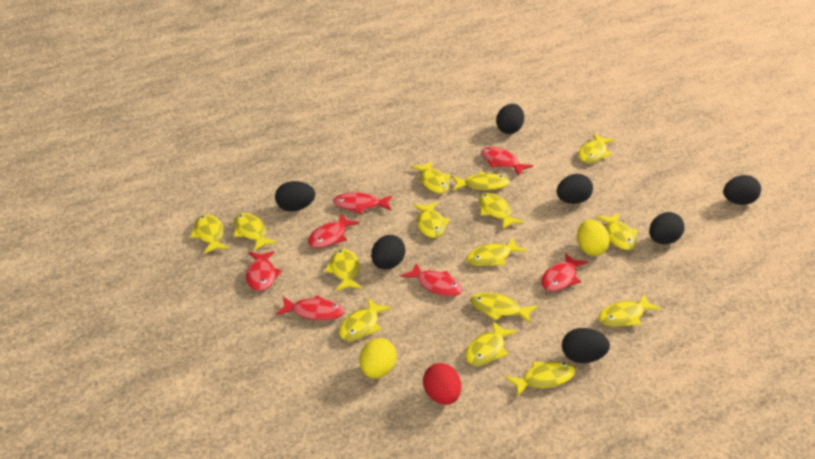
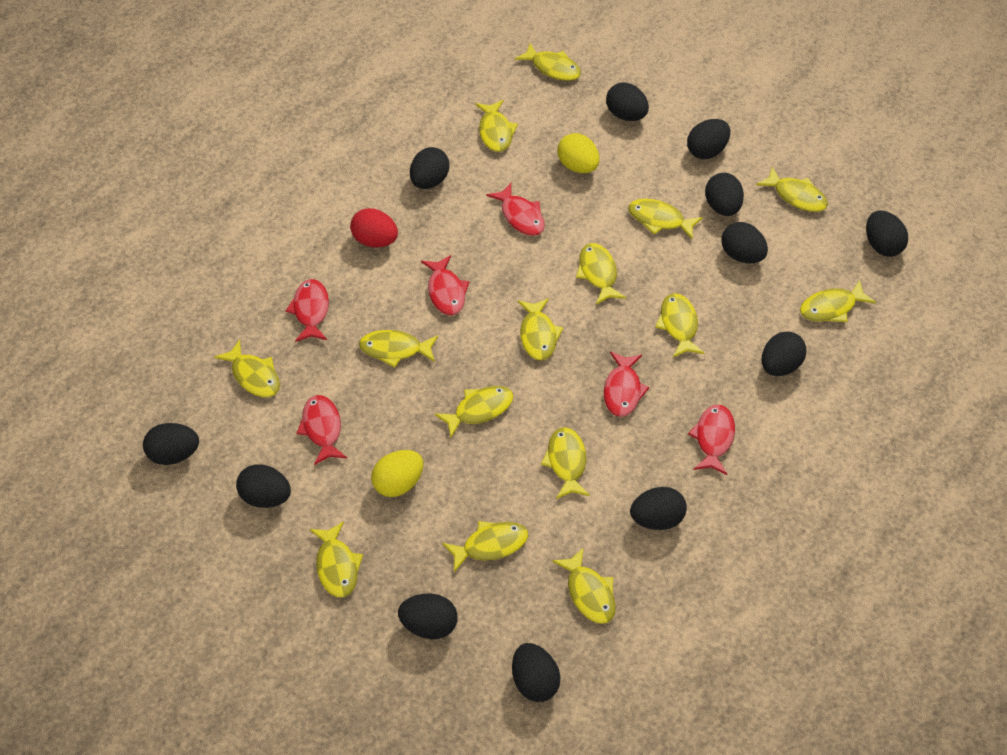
black egg: 7 -> 12
red fish: 7 -> 6

